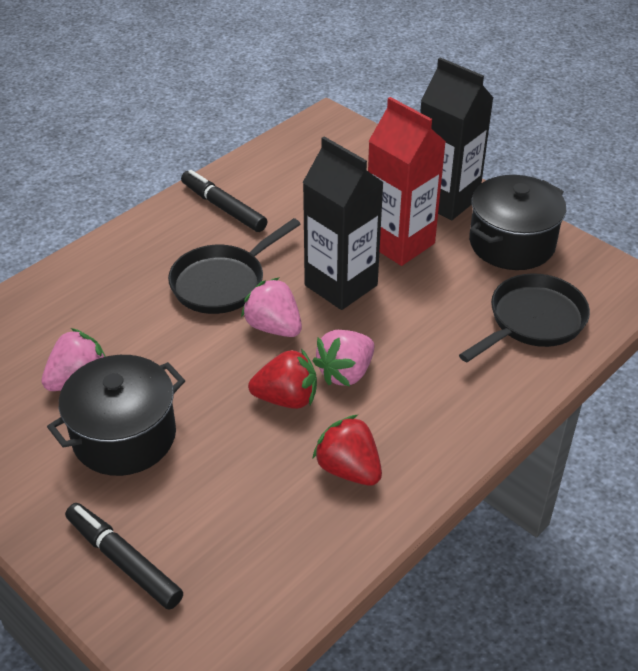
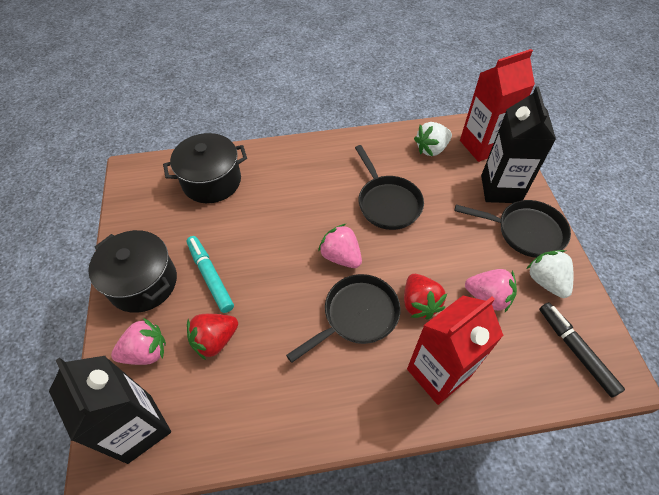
black marker: 2 -> 1
black pan: 2 -> 3
red carton: 1 -> 2
turquoise marker: 0 -> 1
white strawberry: 0 -> 2

